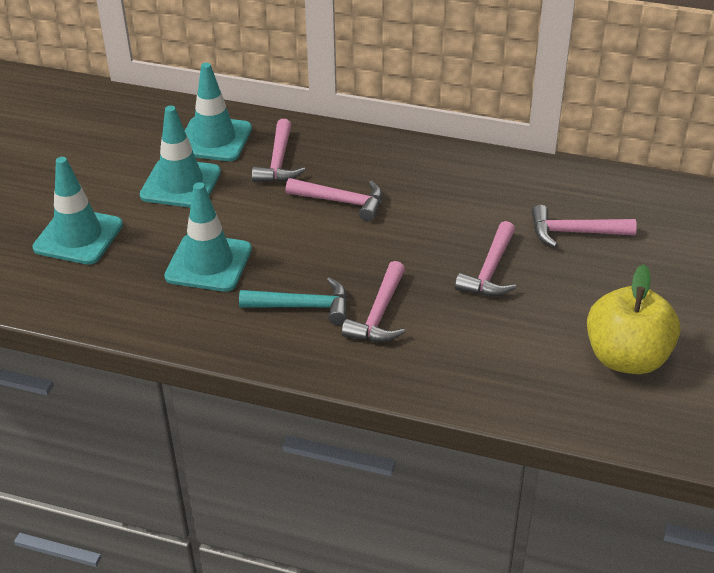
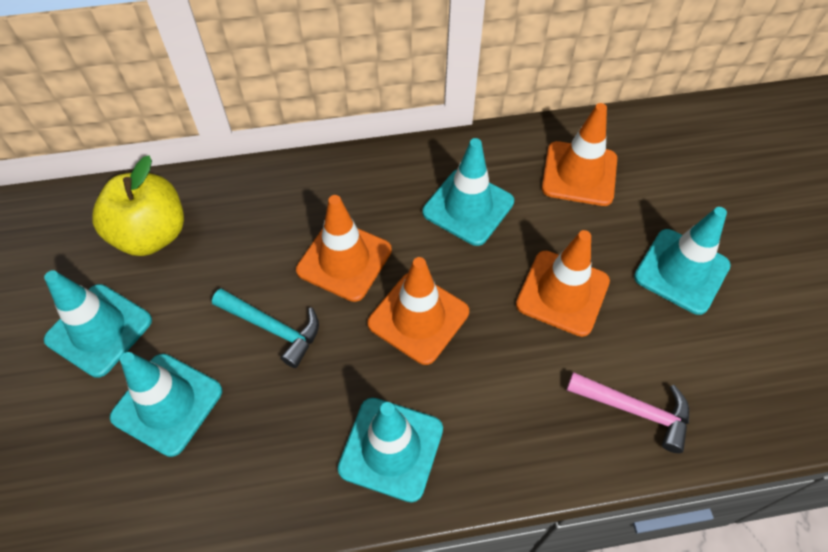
orange traffic cone: 0 -> 4
pink hammer: 5 -> 1
turquoise traffic cone: 4 -> 5

